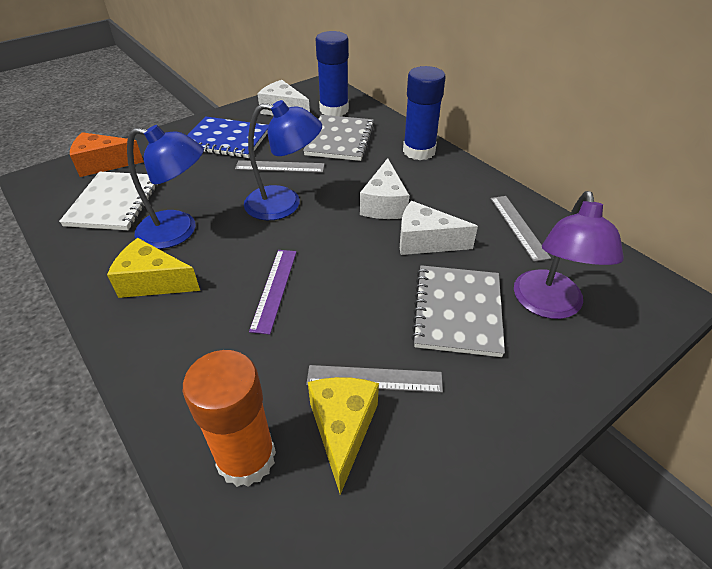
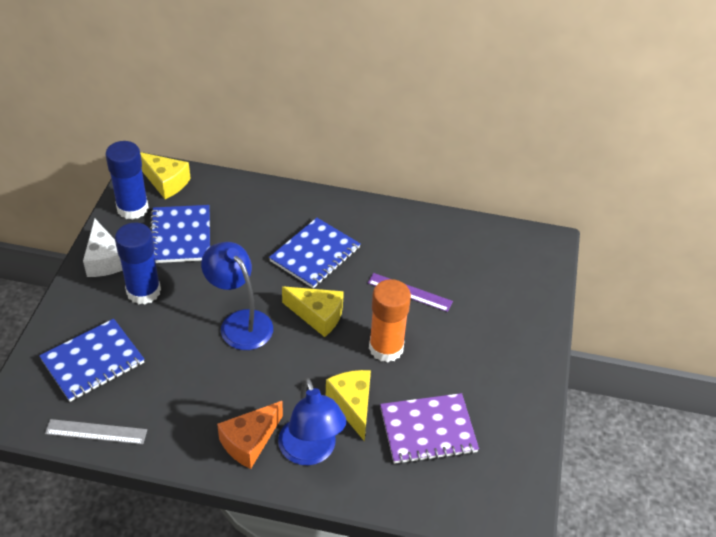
blue notebook: 1 -> 3
grey notebook: 2 -> 0
grey ruler: 3 -> 1
purple lamp: 1 -> 0
purple notebook: 0 -> 1
white cheese: 3 -> 1
white notebook: 1 -> 0
yellow cheese: 2 -> 3

